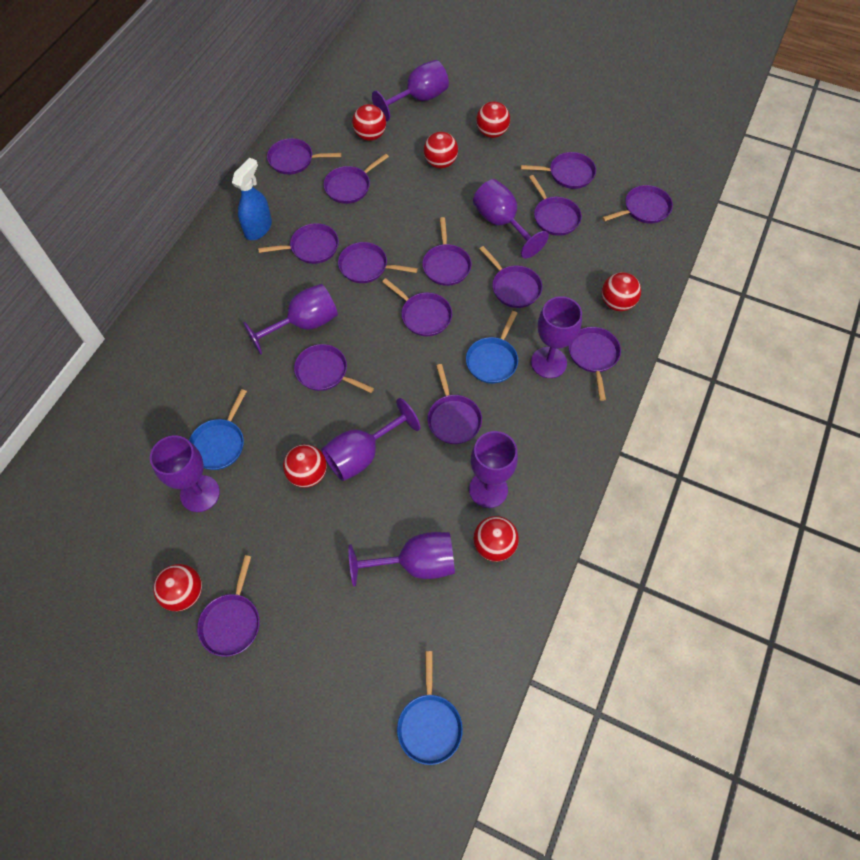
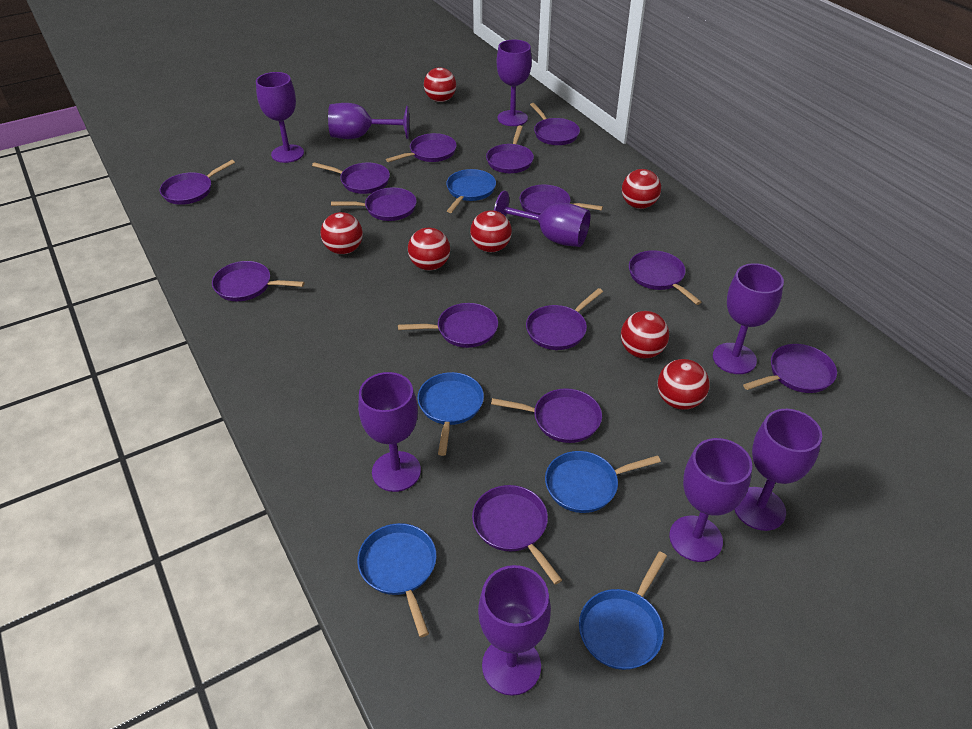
blue pan: 3 -> 5
blue spray bottle: 1 -> 0
purple goblet: 8 -> 9

